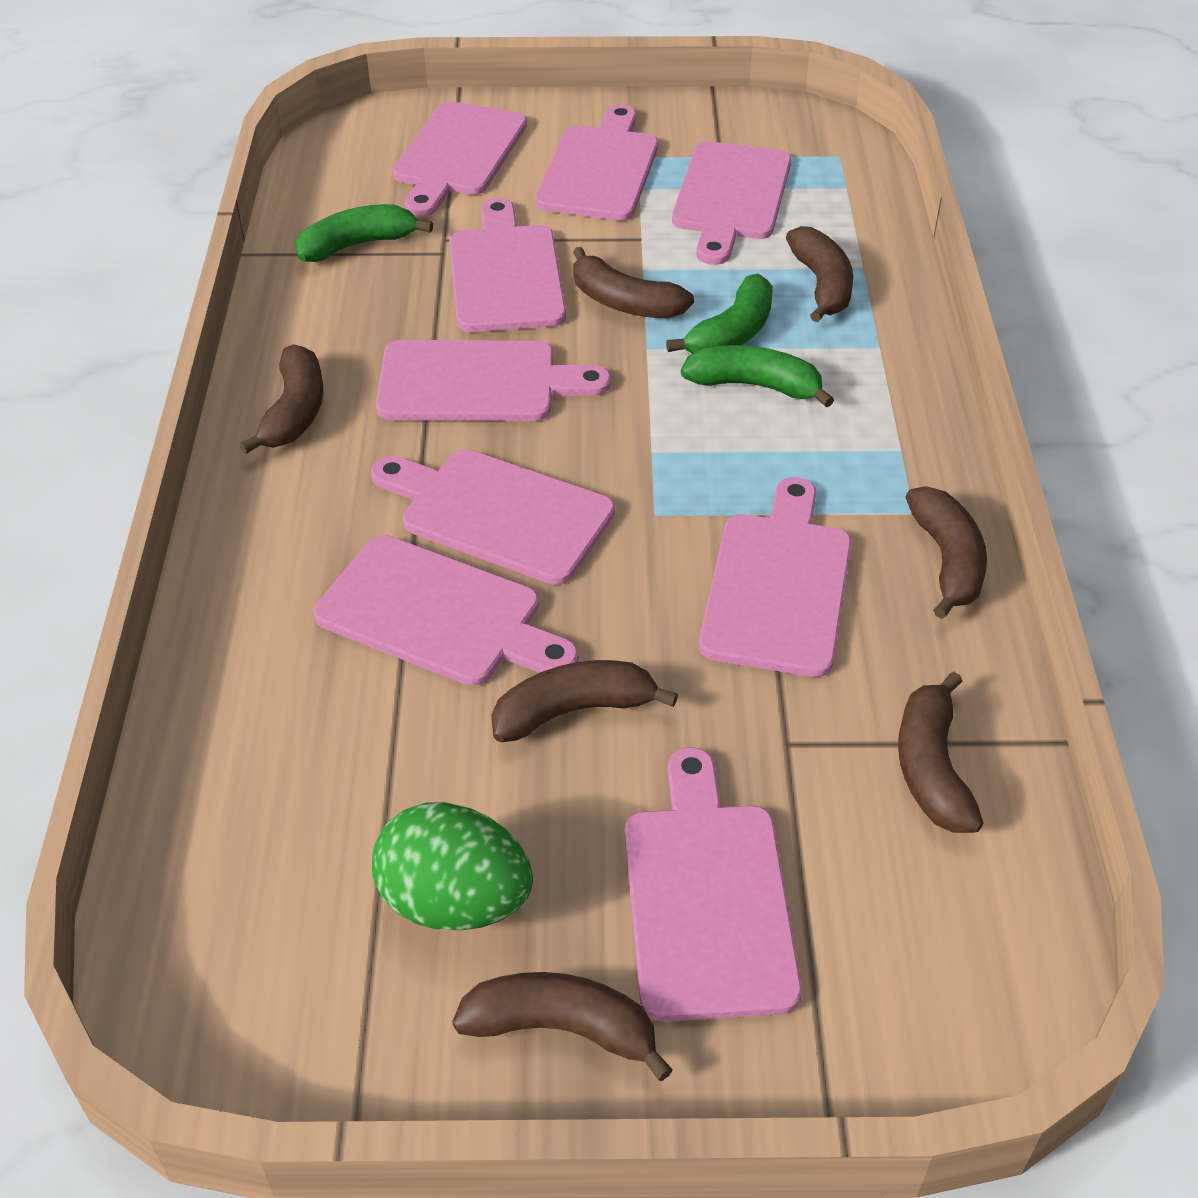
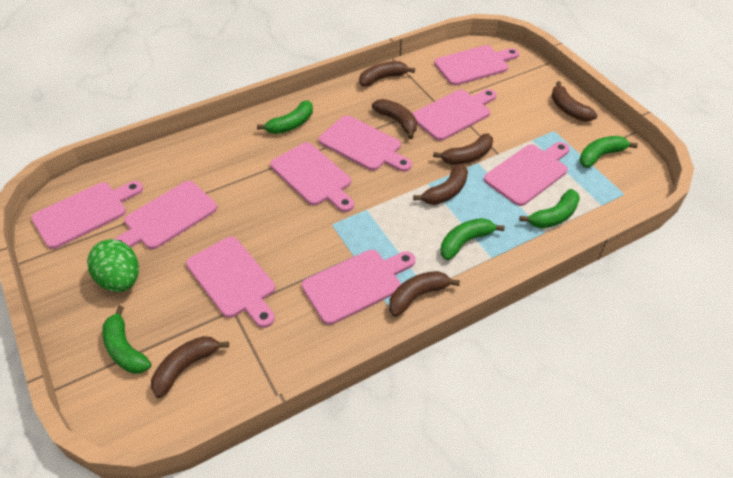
green banana: 3 -> 5

